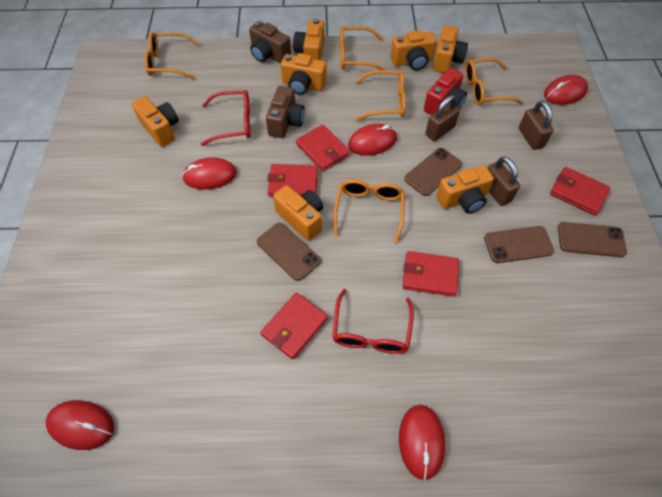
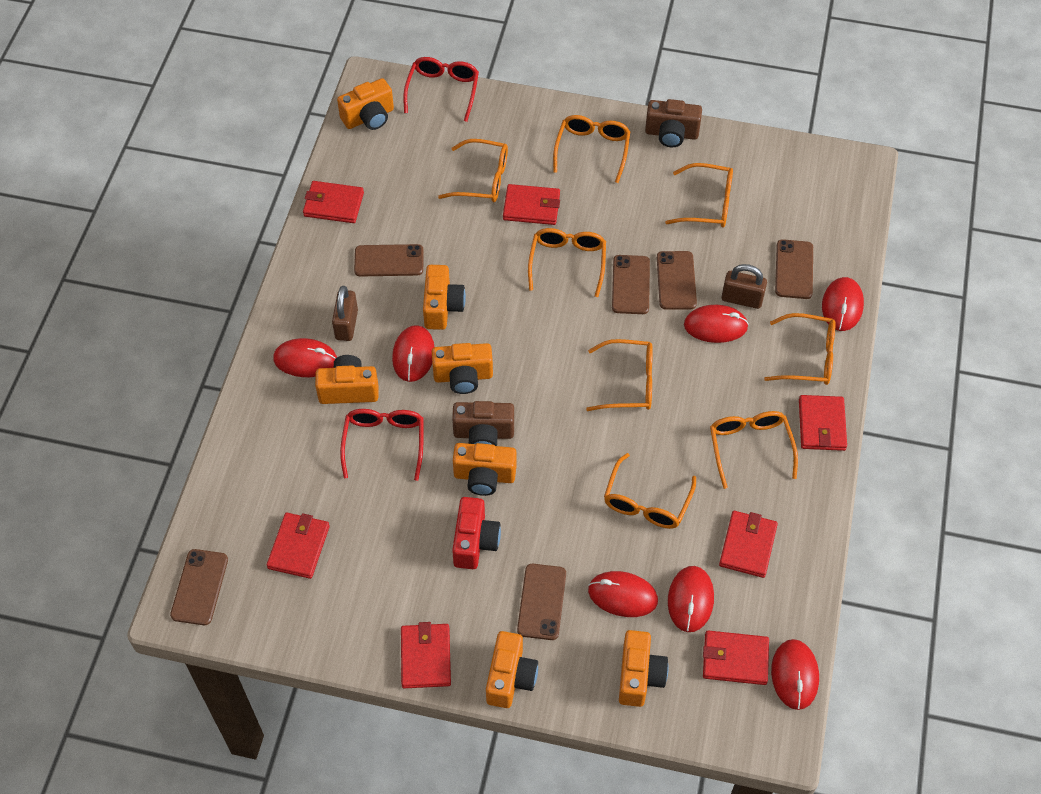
brown padlock: 3 -> 2
brown phone: 4 -> 6
orange glasses: 5 -> 8
red mouse: 5 -> 7
red wallet: 5 -> 7

